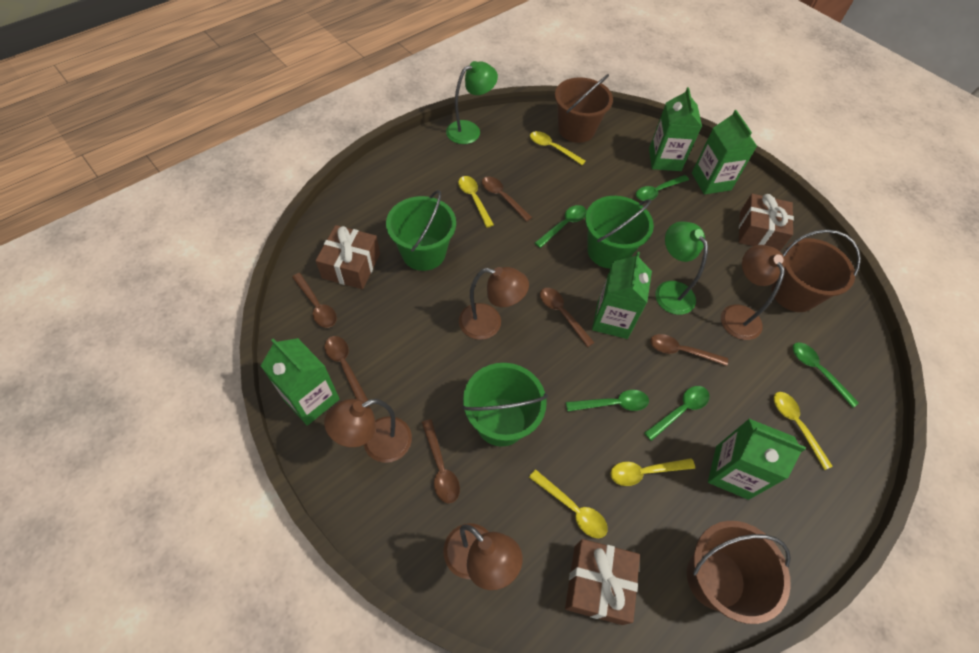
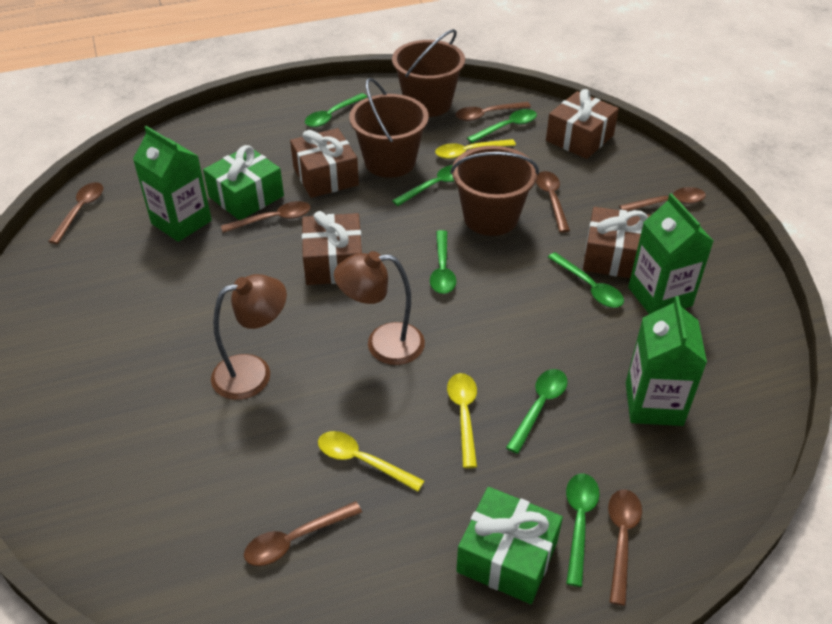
brown gift: 3 -> 4
brown lamp: 4 -> 2
brown spoon: 6 -> 7
green bucket: 3 -> 0
green carton: 5 -> 3
green gift: 0 -> 2
green lamp: 2 -> 0
green spoon: 5 -> 7
yellow spoon: 5 -> 3

